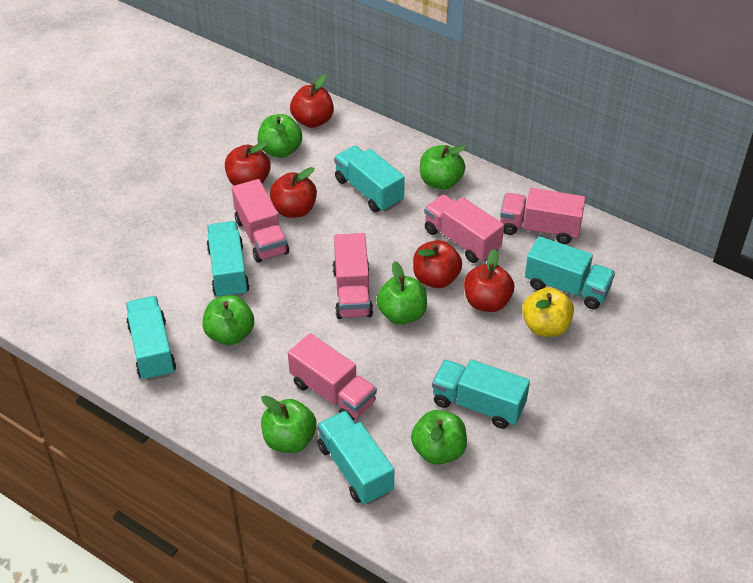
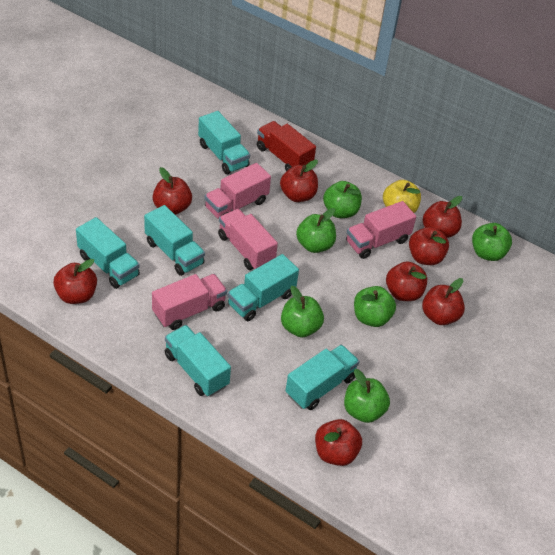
pink truck: 5 -> 4
red apple: 5 -> 8
red truck: 0 -> 1

